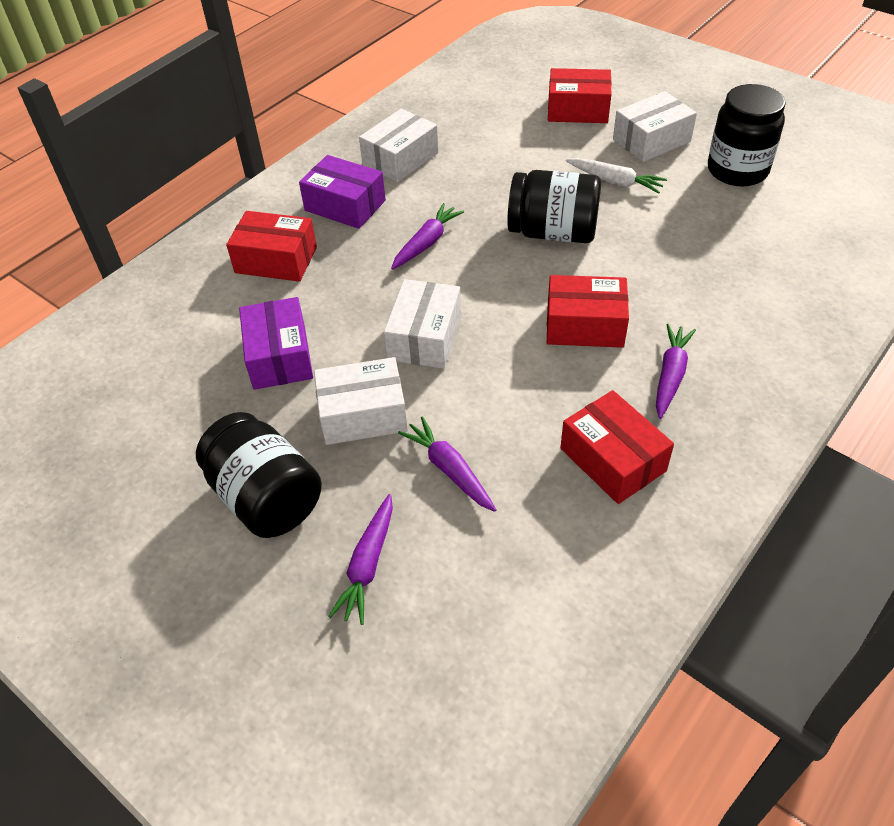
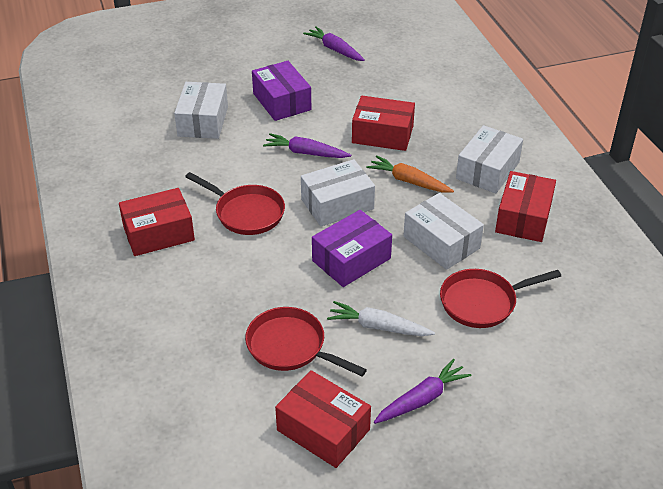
black jar: 3 -> 0
orange carrot: 0 -> 1
purple carrot: 4 -> 3
red pan: 0 -> 3

